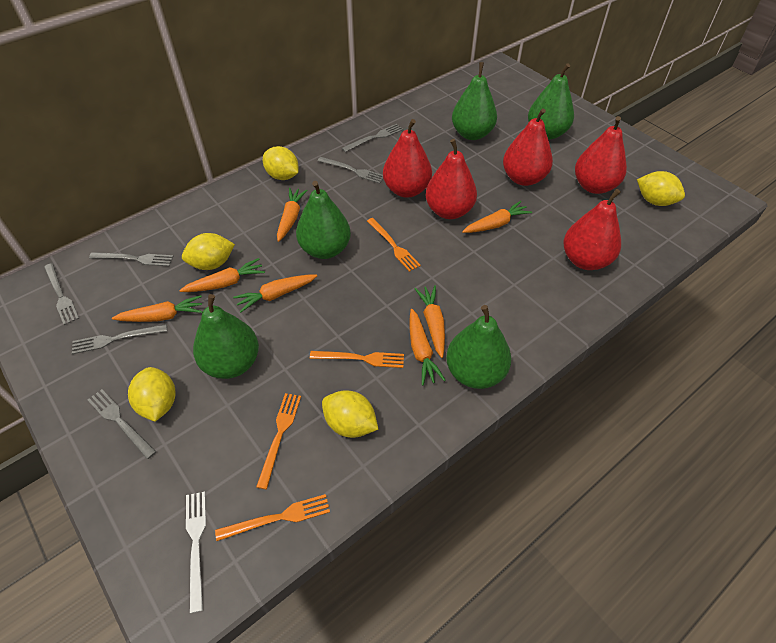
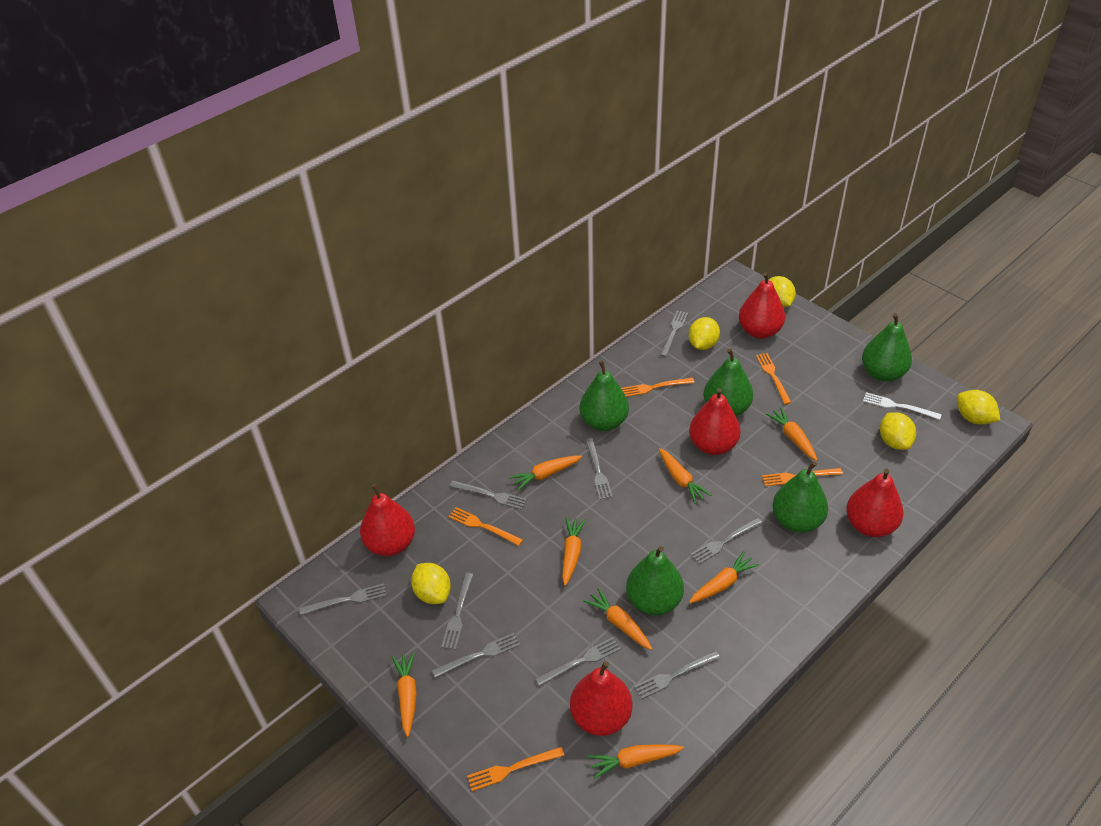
grey fork: 6 -> 9
orange carrot: 7 -> 8
orange fork: 4 -> 5

